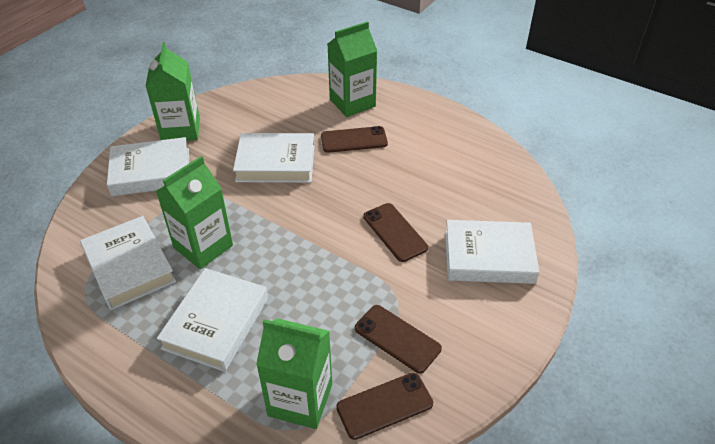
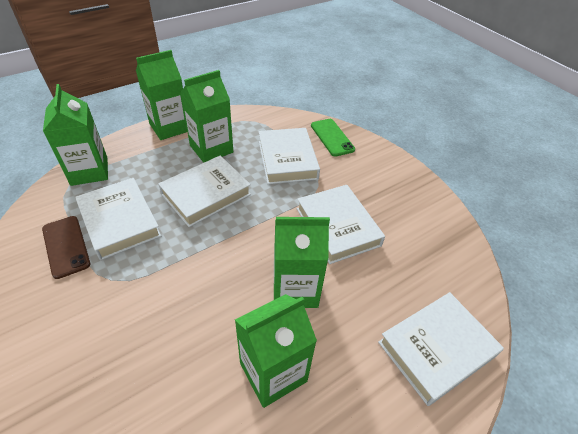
brown phone: 4 -> 1
green carton: 4 -> 5
green phone: 0 -> 1

